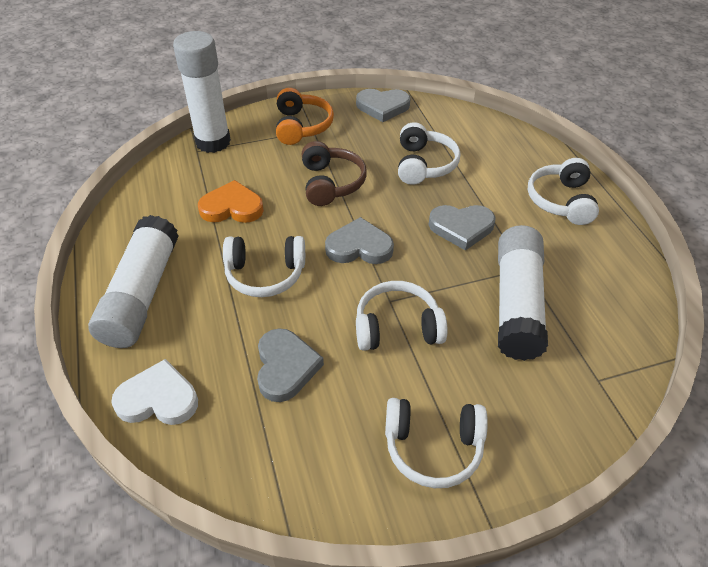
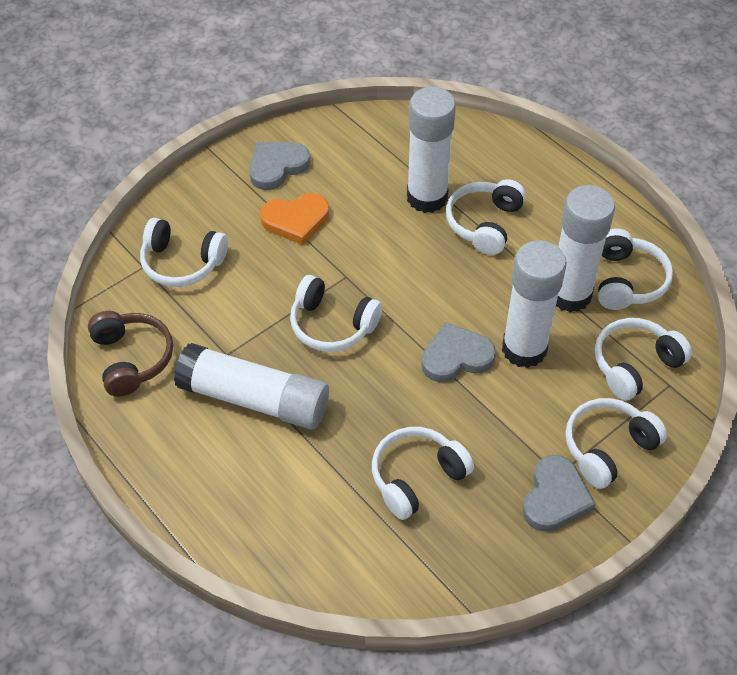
grey heart: 4 -> 3
orange headphones: 1 -> 0
white glue stick: 3 -> 4
white headphones: 5 -> 7
white heart: 1 -> 0

